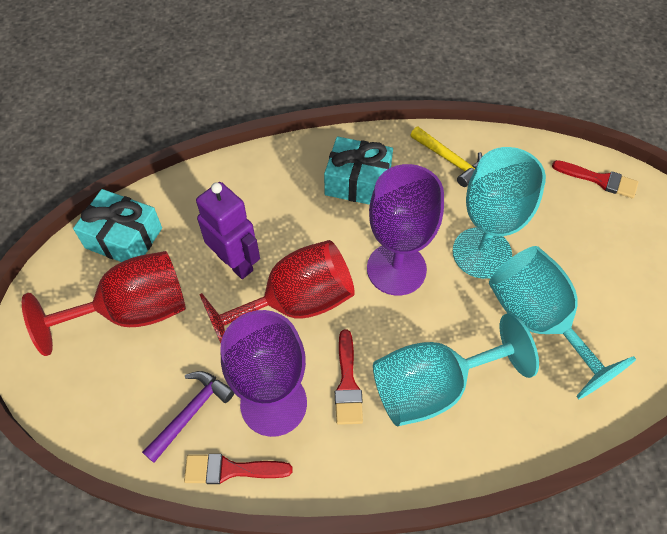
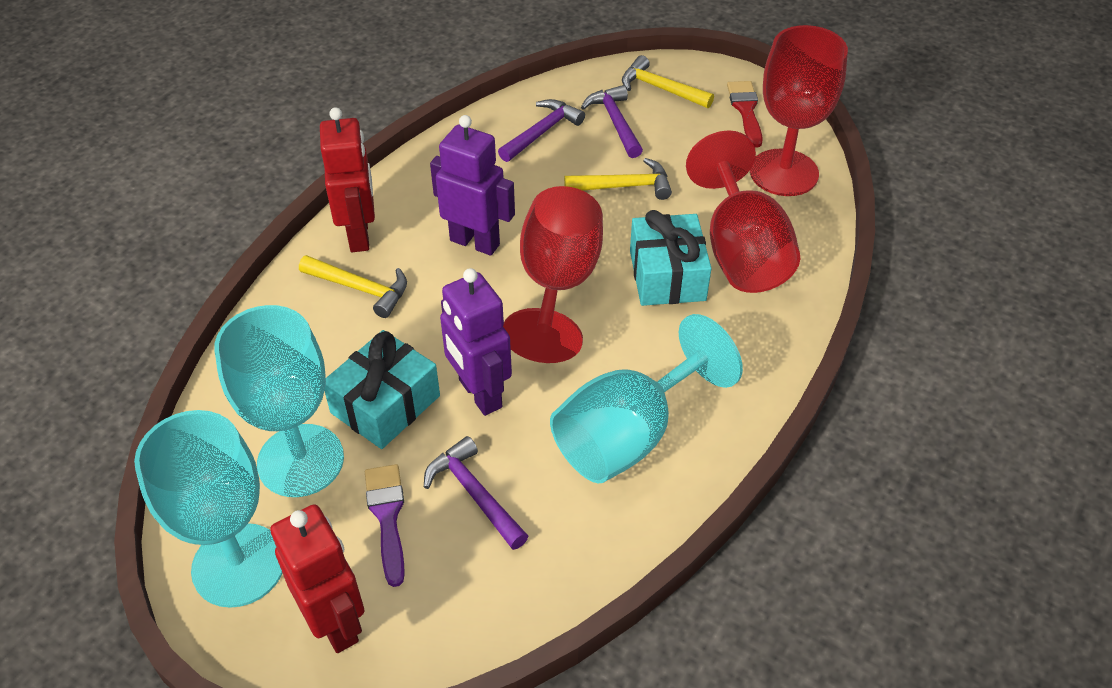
purple brush: 0 -> 1
purple goblet: 2 -> 0
purple hammer: 1 -> 3
purple robot: 1 -> 2
red brush: 3 -> 1
red goblet: 2 -> 3
red robot: 0 -> 2
yellow hammer: 1 -> 3

